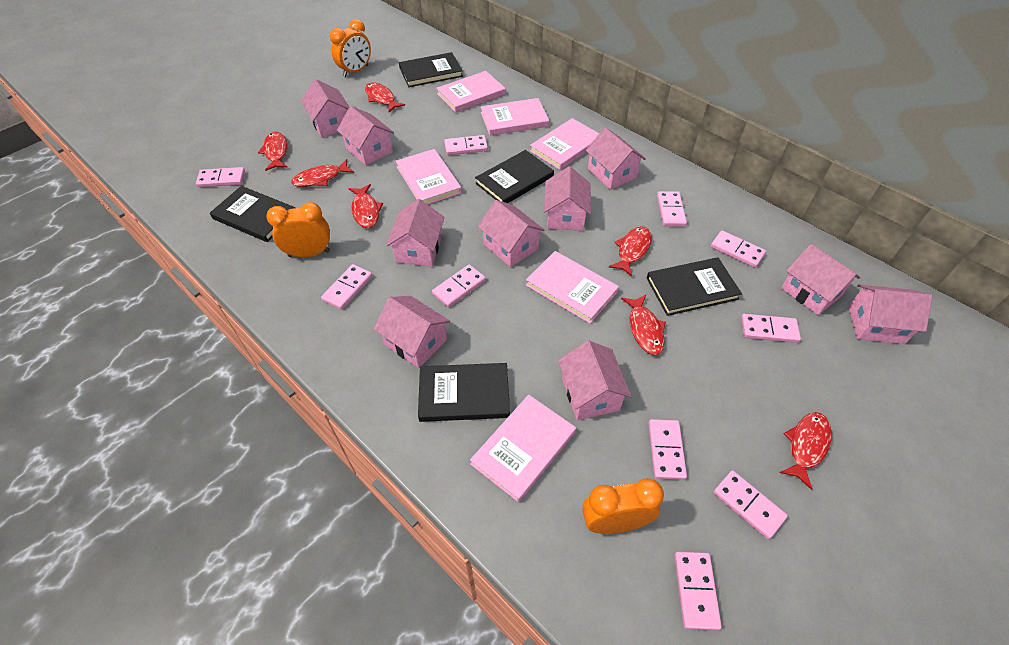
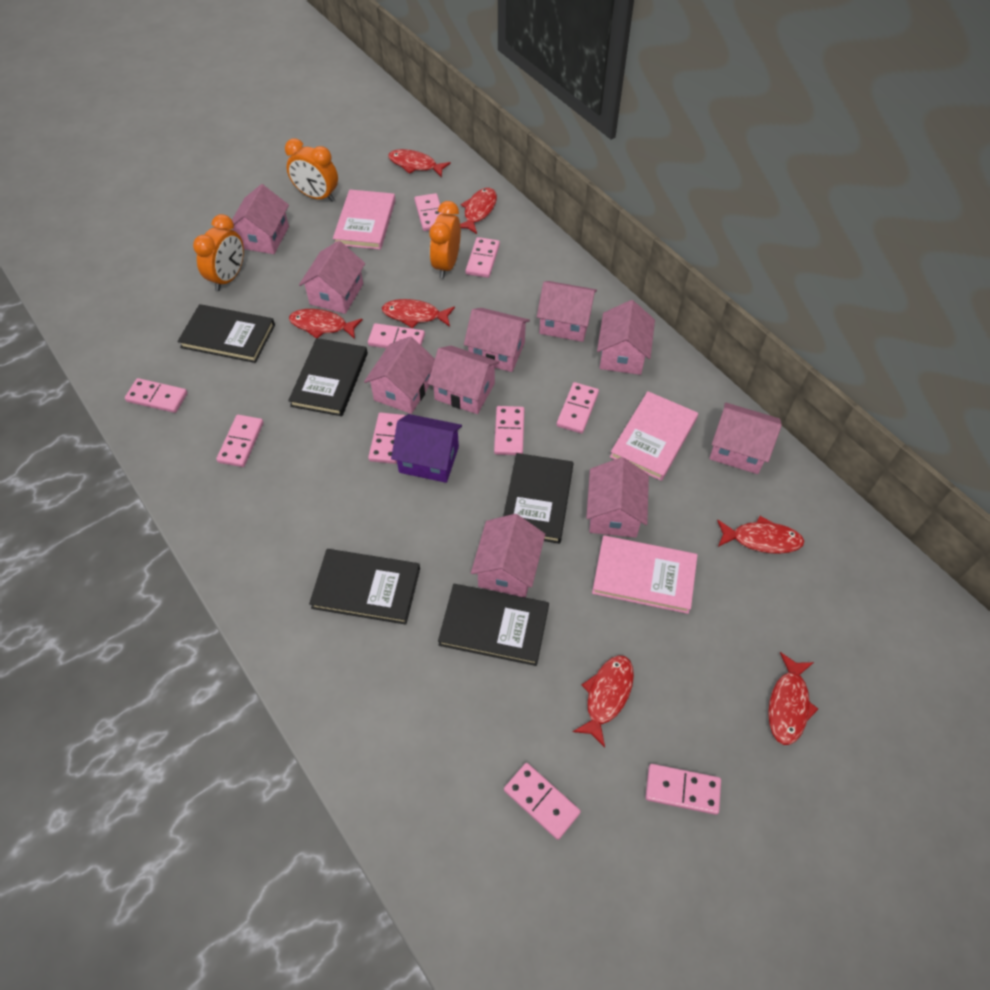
pink book: 6 -> 3
purple house: 0 -> 1

